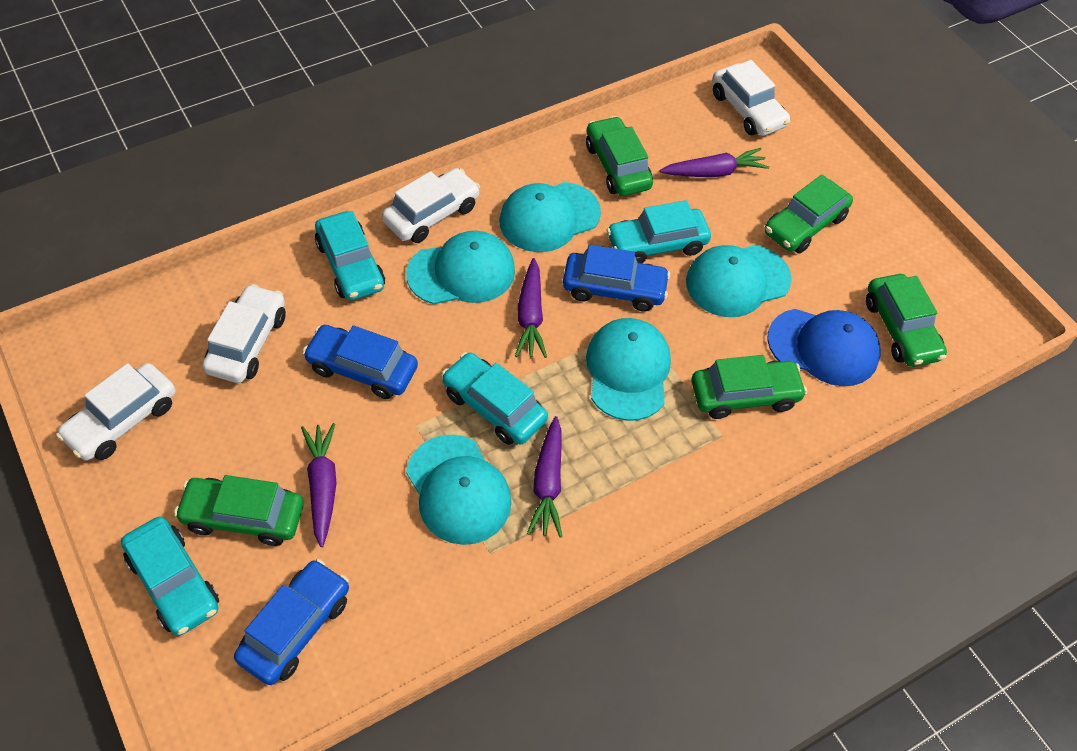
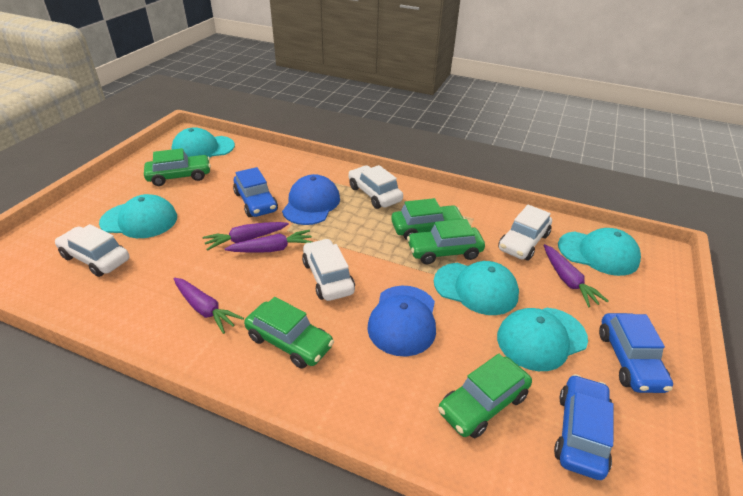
blue cap: 1 -> 2
turquoise car: 4 -> 0

